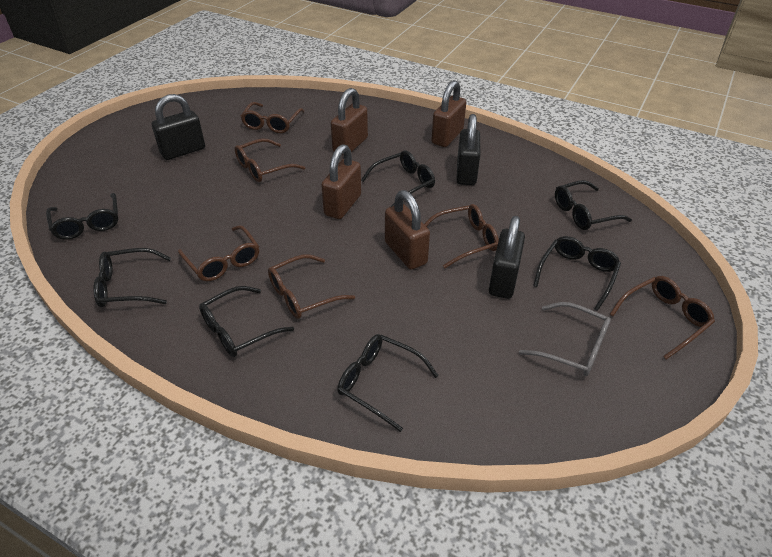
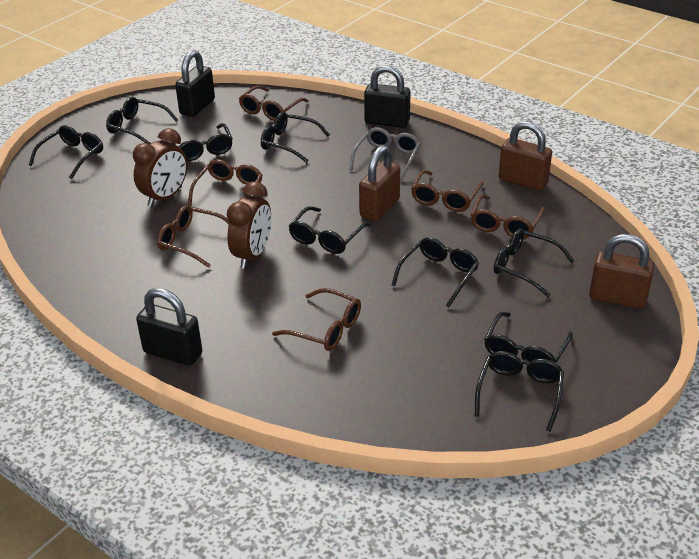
black glasses: 7 -> 9
brown clock: 0 -> 2
brown padlock: 4 -> 3

